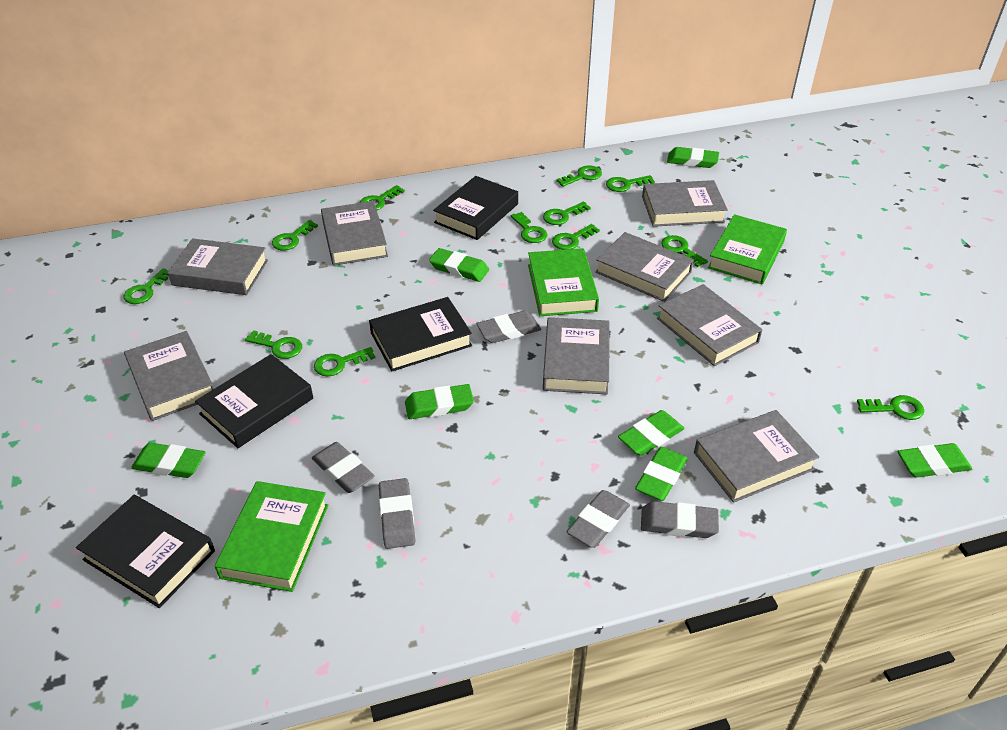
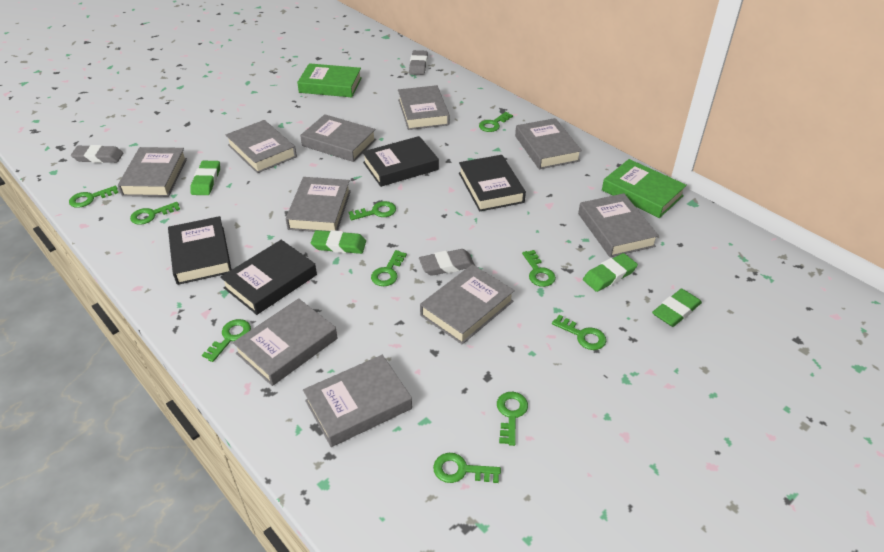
green book: 3 -> 2
green eraser: 7 -> 4
green key: 12 -> 10
grey book: 8 -> 10
grey eraser: 5 -> 3

